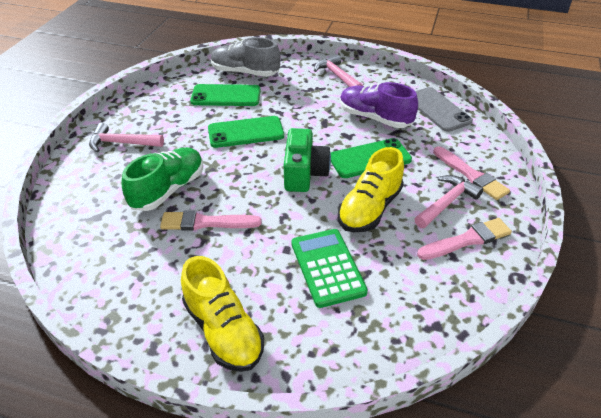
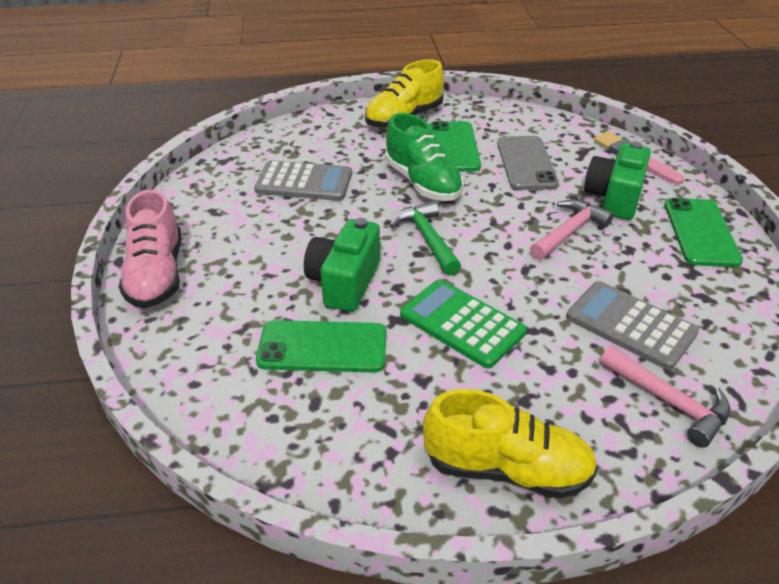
green camera: 1 -> 2
green hammer: 0 -> 1
grey calculator: 0 -> 2
grey shoe: 1 -> 0
pink brush: 3 -> 1
pink hammer: 3 -> 2
pink shoe: 0 -> 1
purple shoe: 1 -> 0

